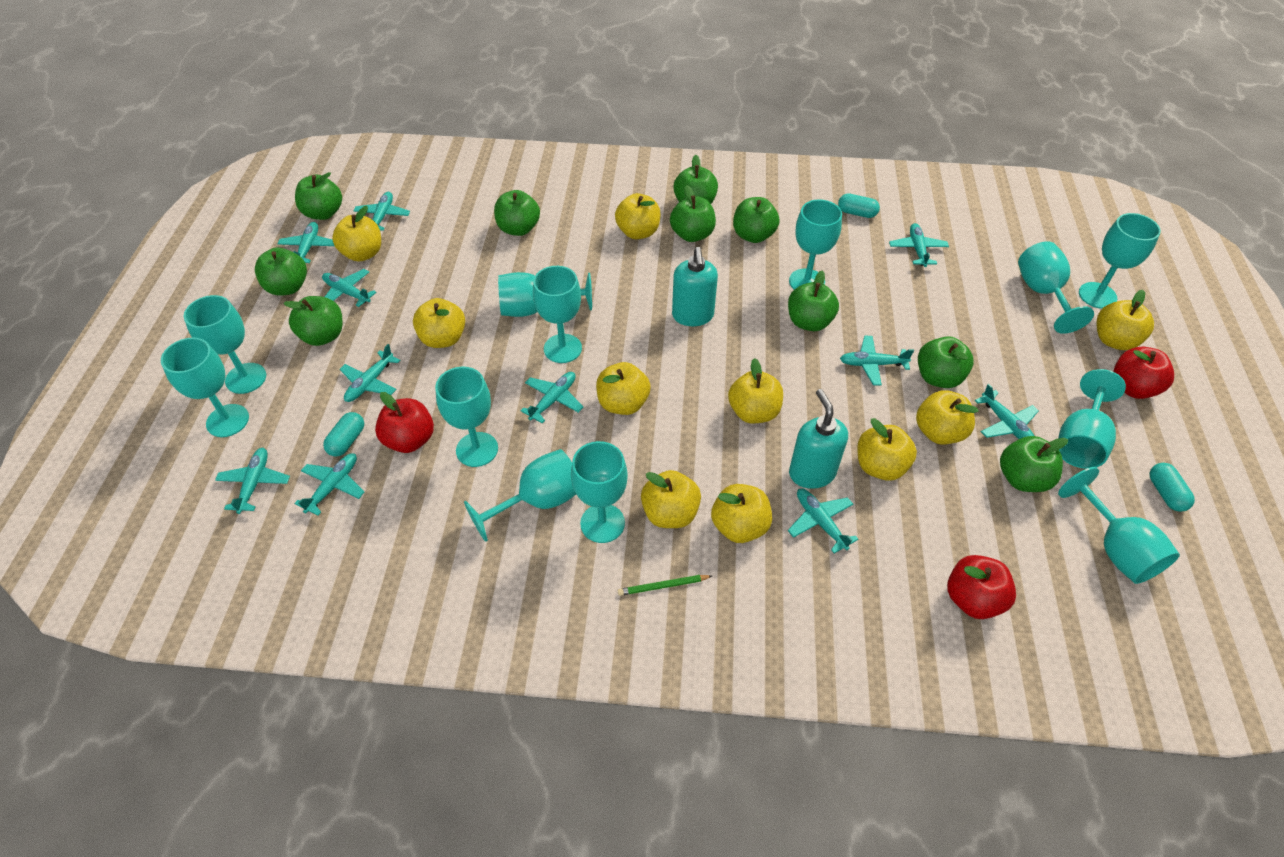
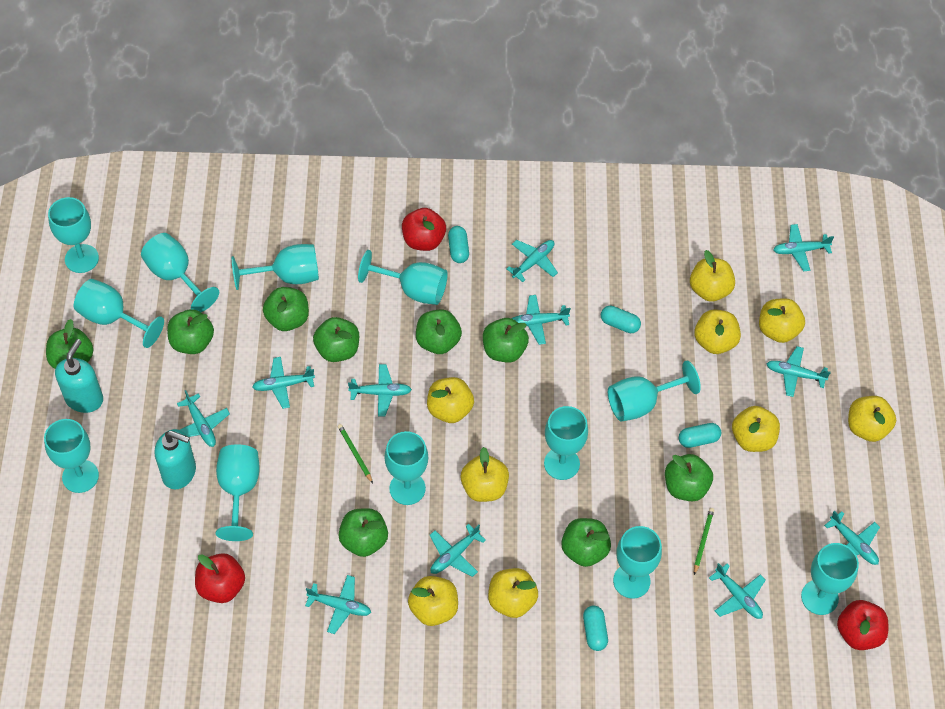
green apple: 10 -> 9
green pencil: 1 -> 2
turquoise capsule: 3 -> 4
yellow apple: 10 -> 9

